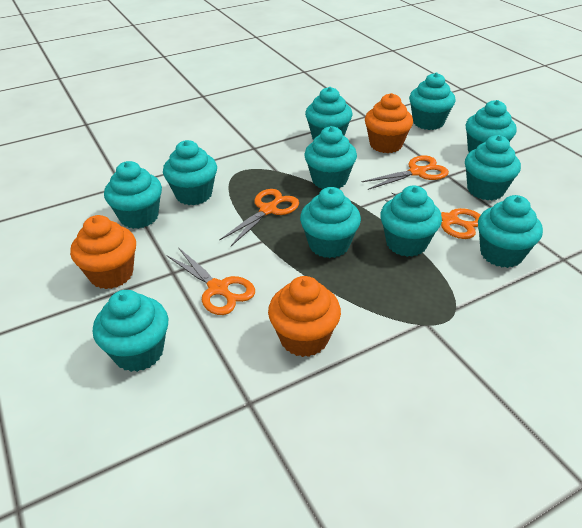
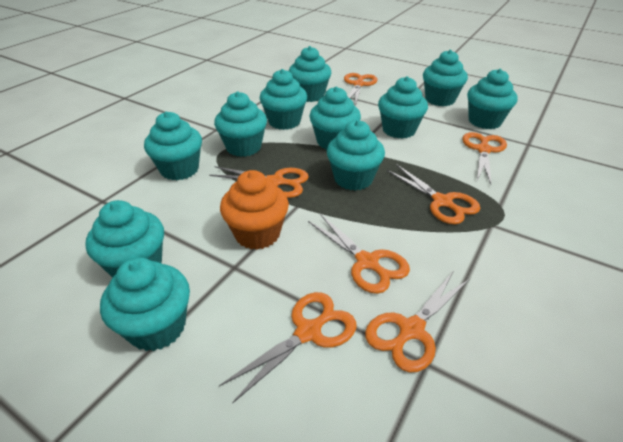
orange cupcake: 3 -> 1
orange scissors: 4 -> 7

